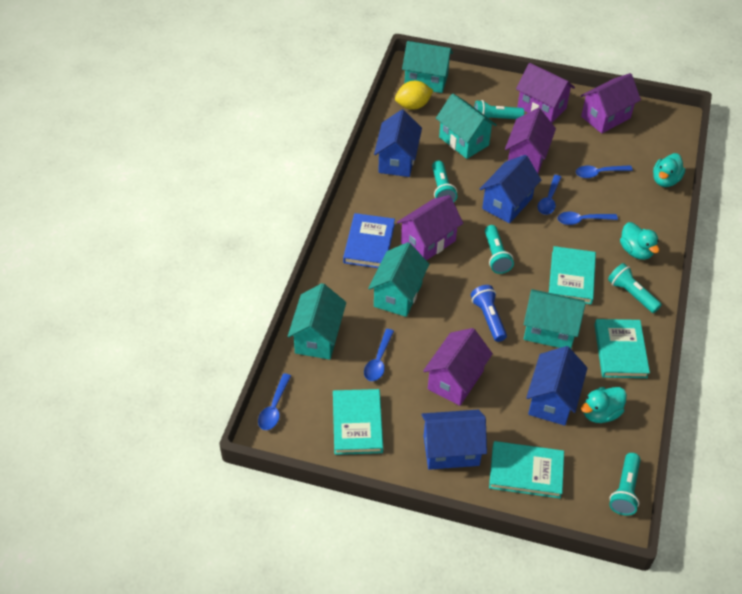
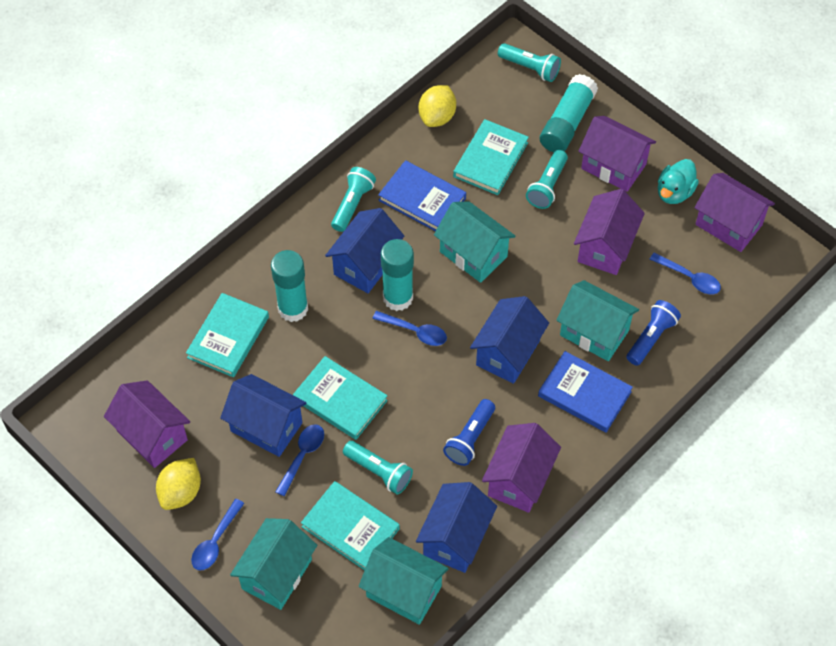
blue book: 1 -> 2
blue flashlight: 1 -> 2
blue spoon: 5 -> 4
turquoise duck: 3 -> 1
turquoise flashlight: 5 -> 4
turquoise glue stick: 0 -> 3
turquoise house: 5 -> 4
yellow lemon: 1 -> 2

